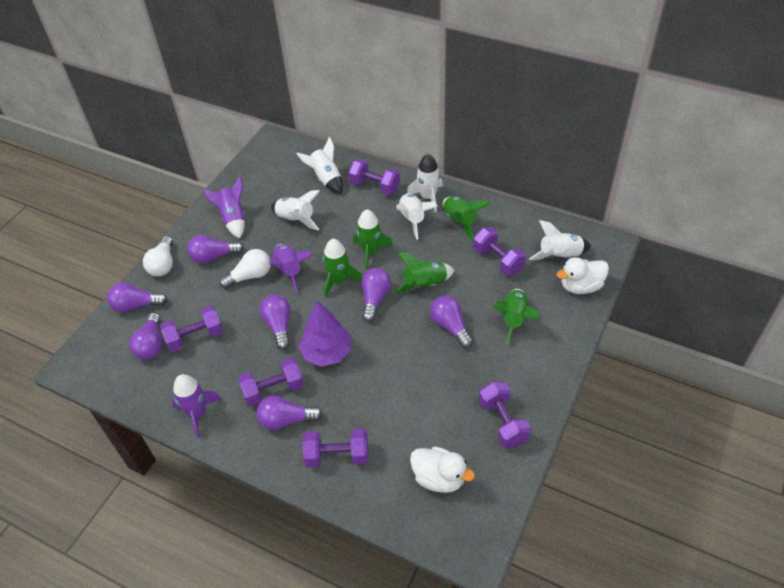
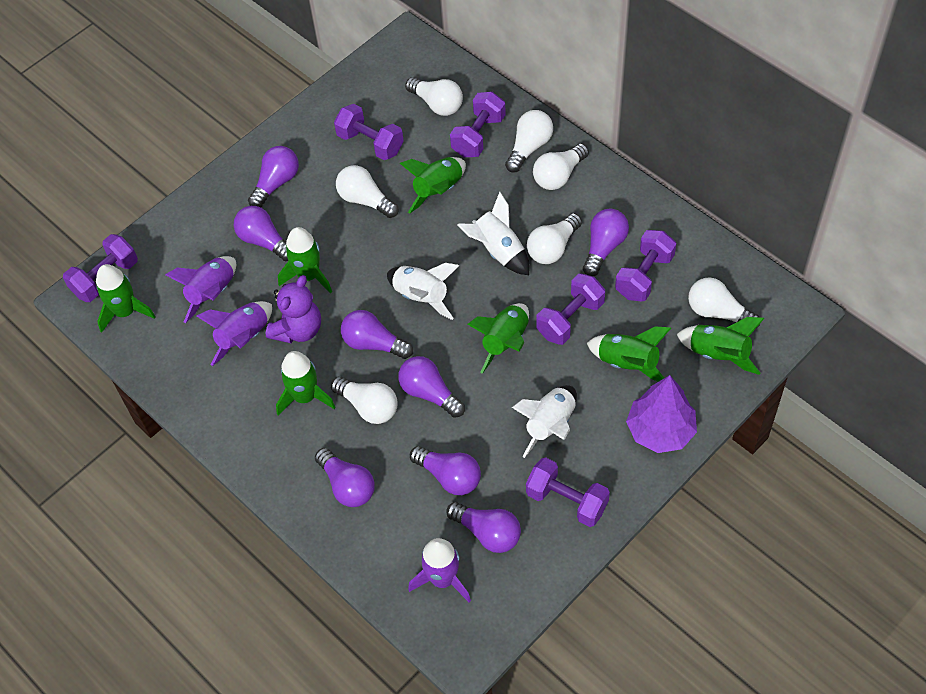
green rocket: 5 -> 7
purple light bulb: 7 -> 8
purple teddy bear: 0 -> 1
white duck: 2 -> 0
white light bulb: 2 -> 7
white rocket: 5 -> 3

